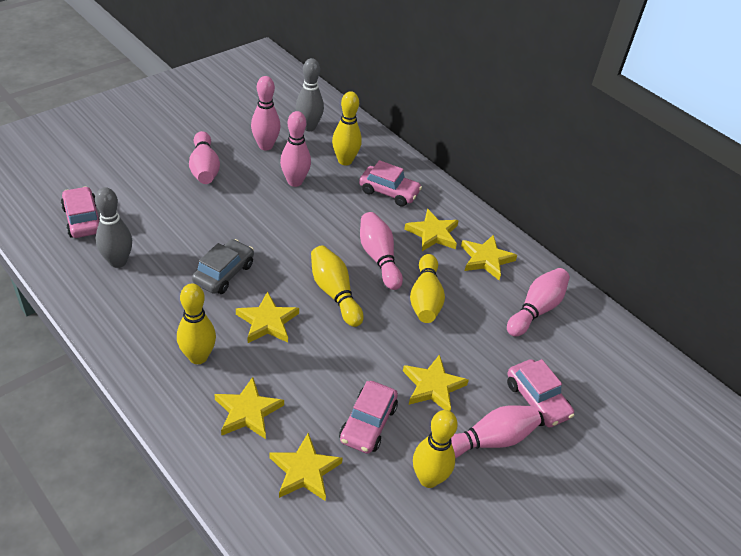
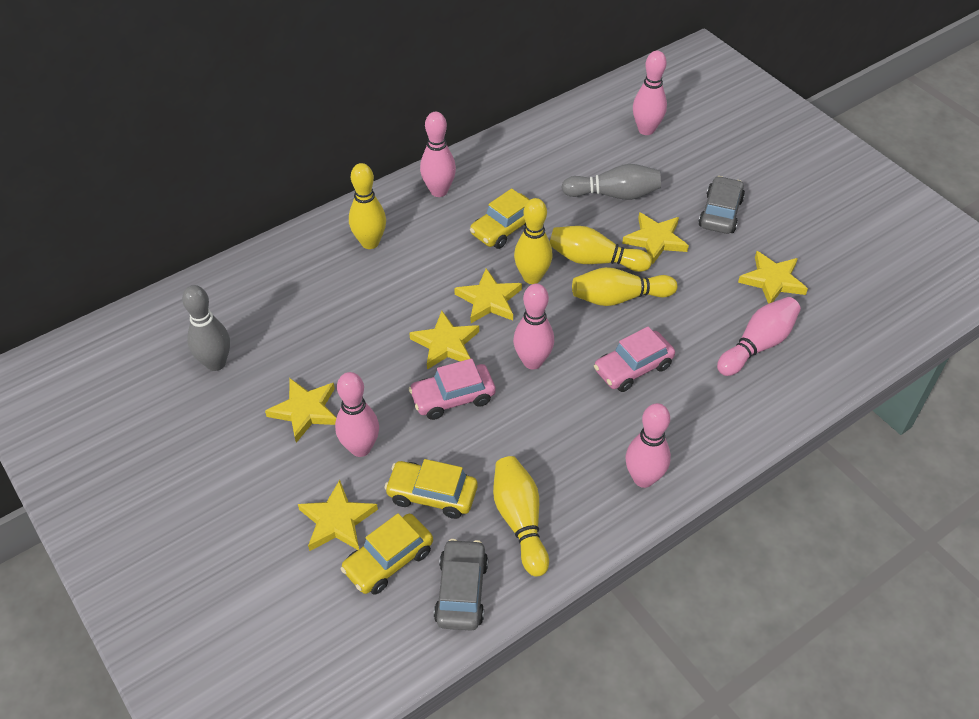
grey car: 1 -> 2
pink car: 4 -> 2
yellow car: 0 -> 3

